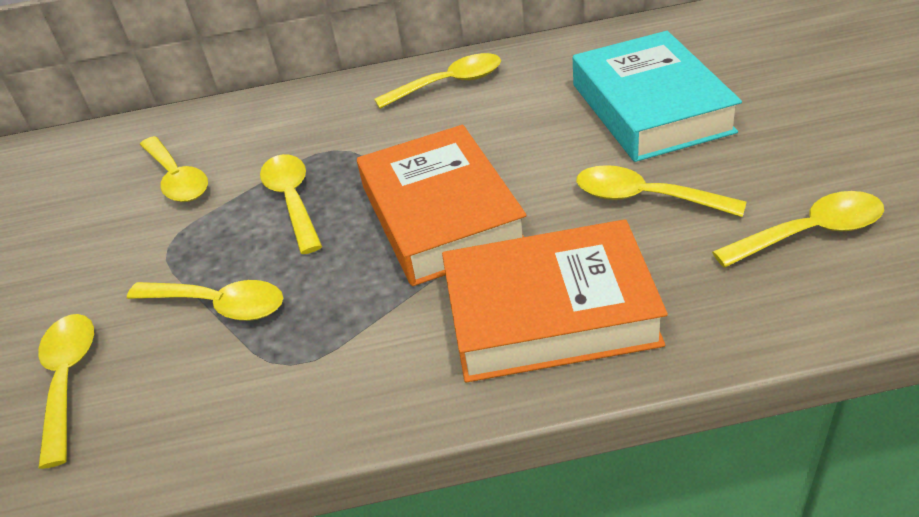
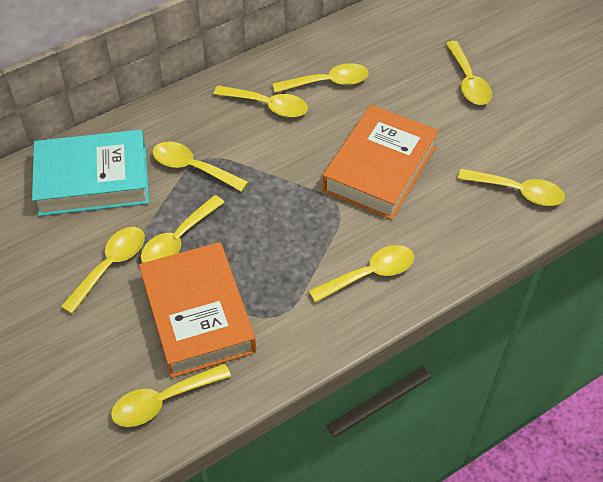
yellow spoon: 7 -> 9

